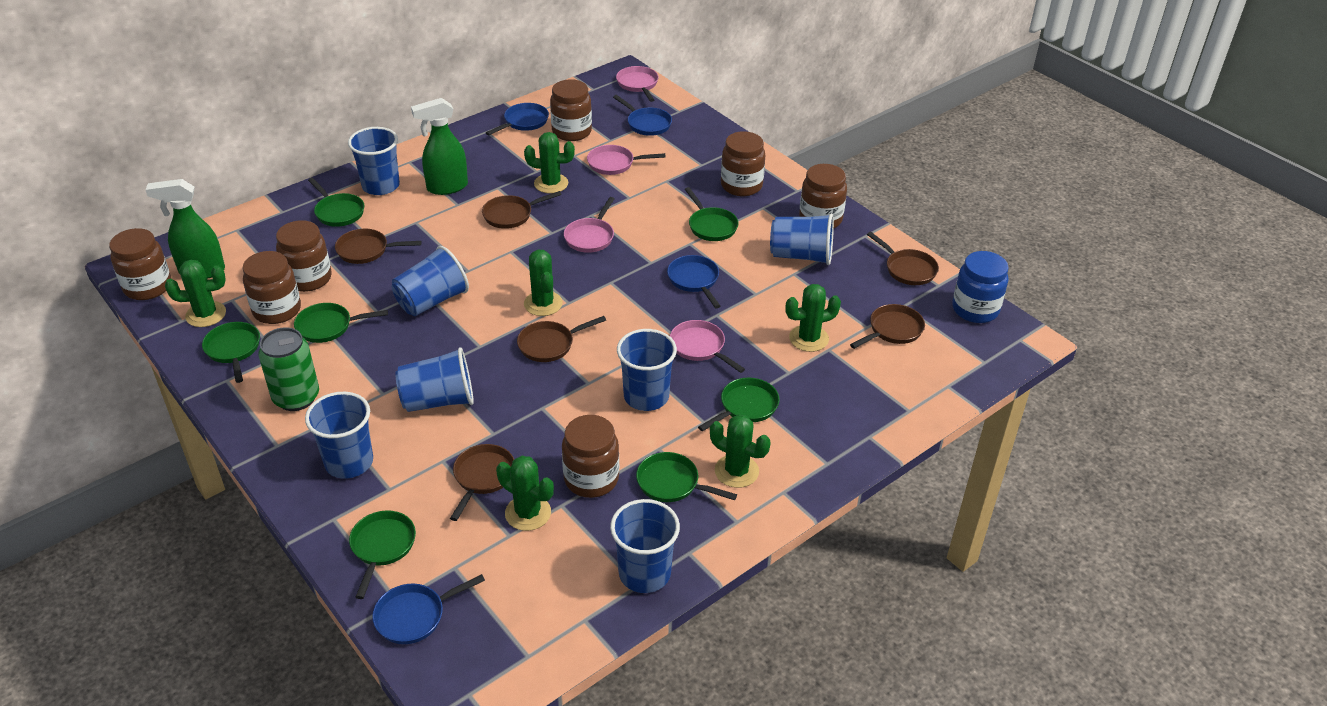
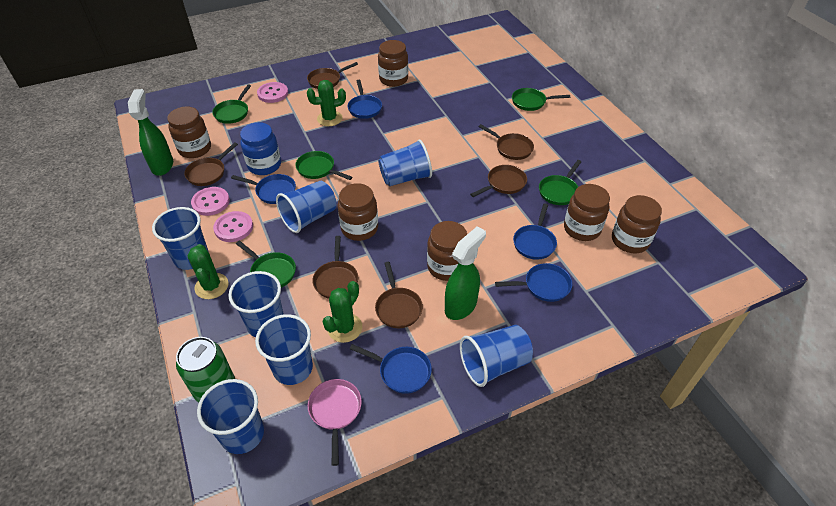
blue pan: 4 -> 5
brown jar: 7 -> 6
green cactus: 6 -> 3
green pan: 7 -> 5
pink button: 0 -> 3
pink pan: 4 -> 1

